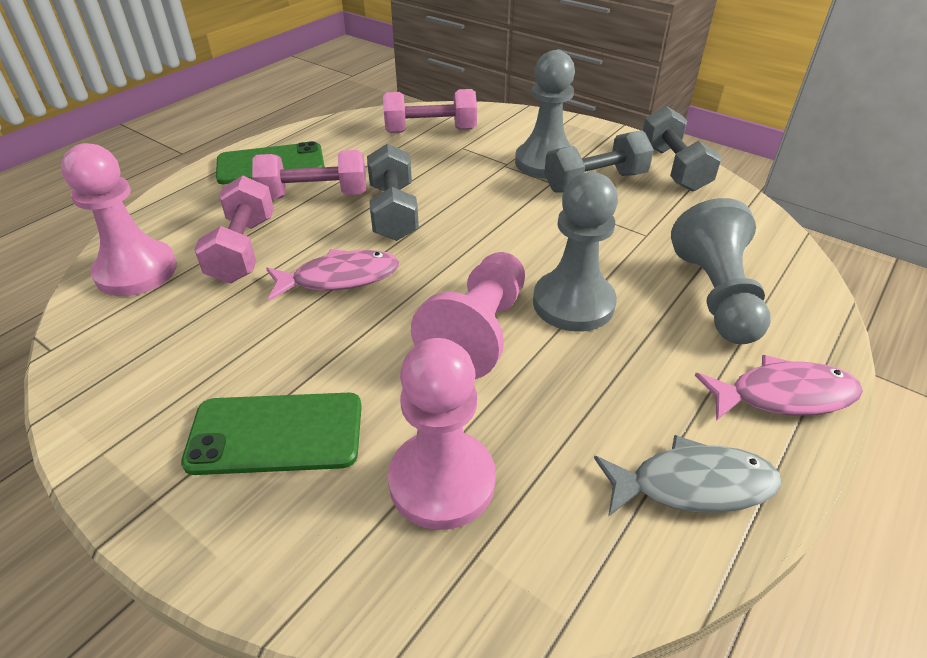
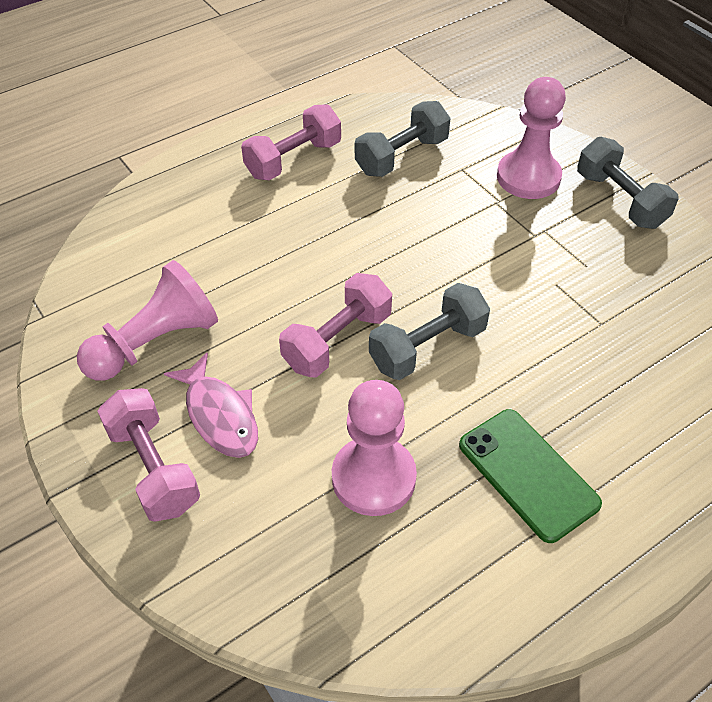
green phone: 2 -> 1
grey fish: 1 -> 0
grey pawn: 3 -> 0
pink fish: 2 -> 1

